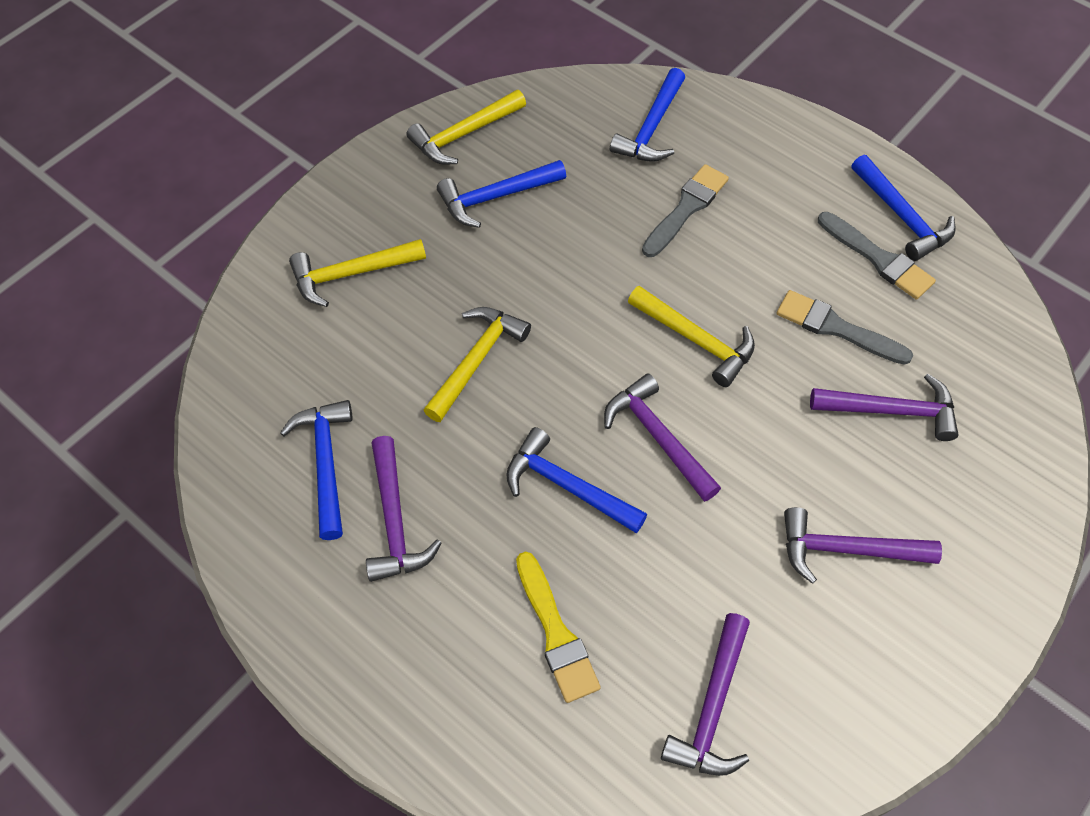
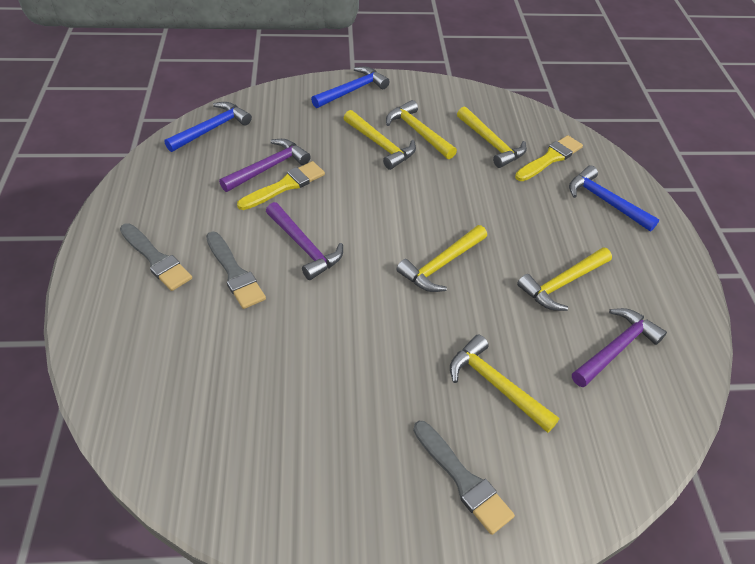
blue hammer: 5 -> 3
purple hammer: 5 -> 3
yellow brush: 1 -> 2
yellow hammer: 4 -> 6

